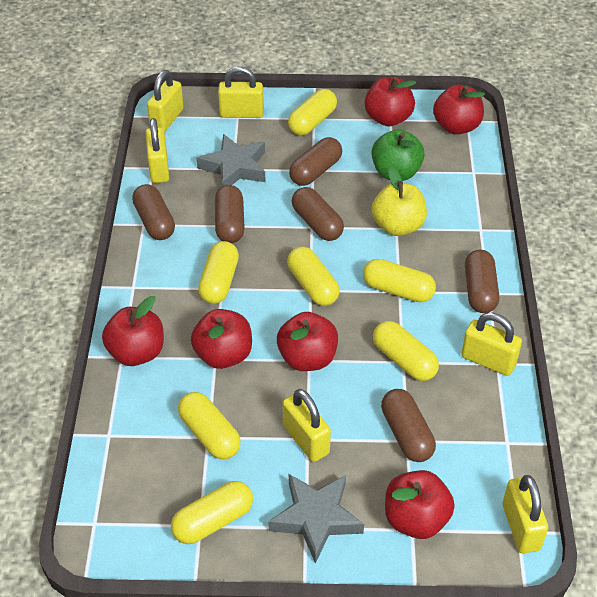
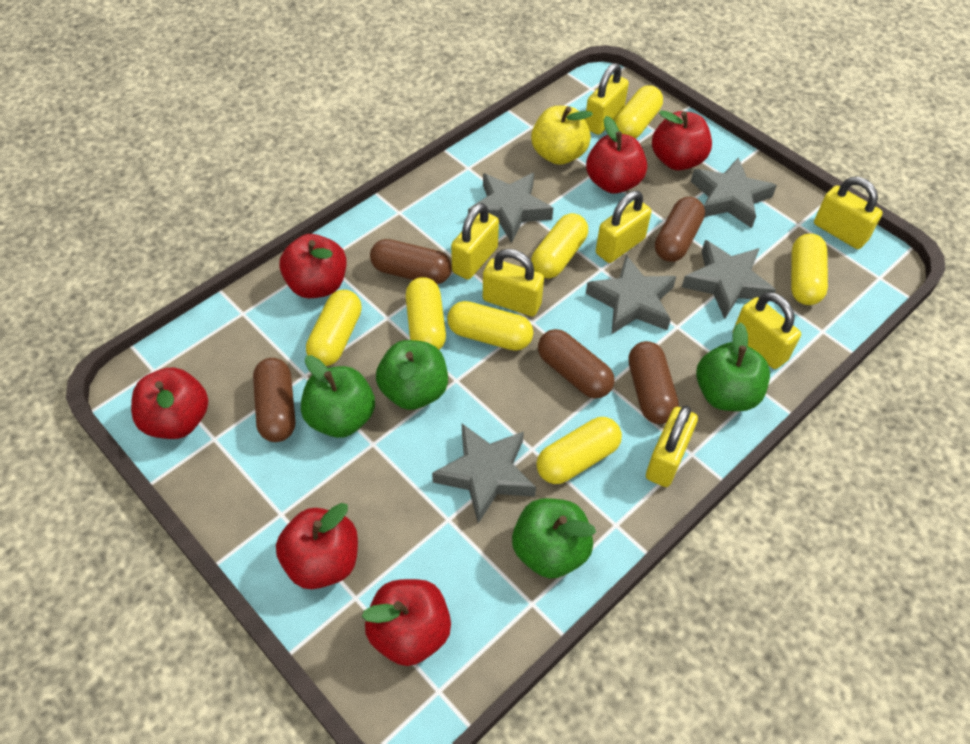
brown capsule: 6 -> 5
green apple: 1 -> 4
grey star: 2 -> 5
yellow padlock: 6 -> 7

